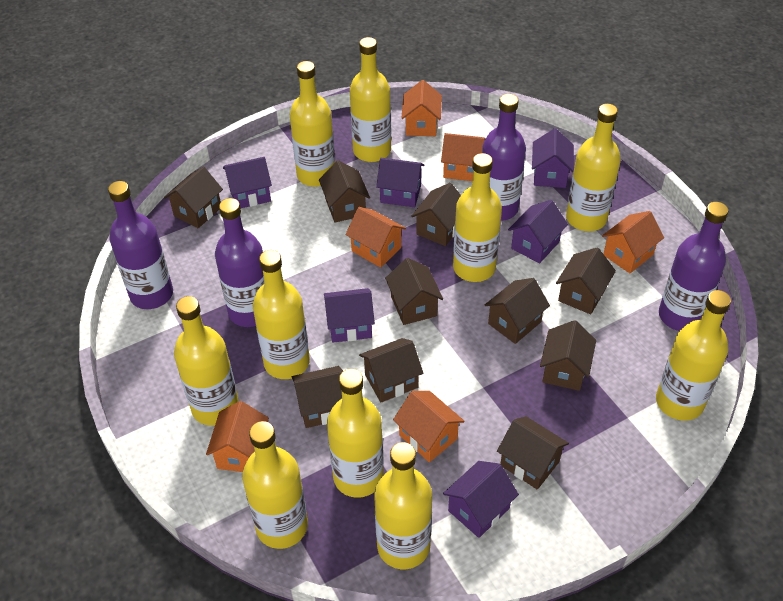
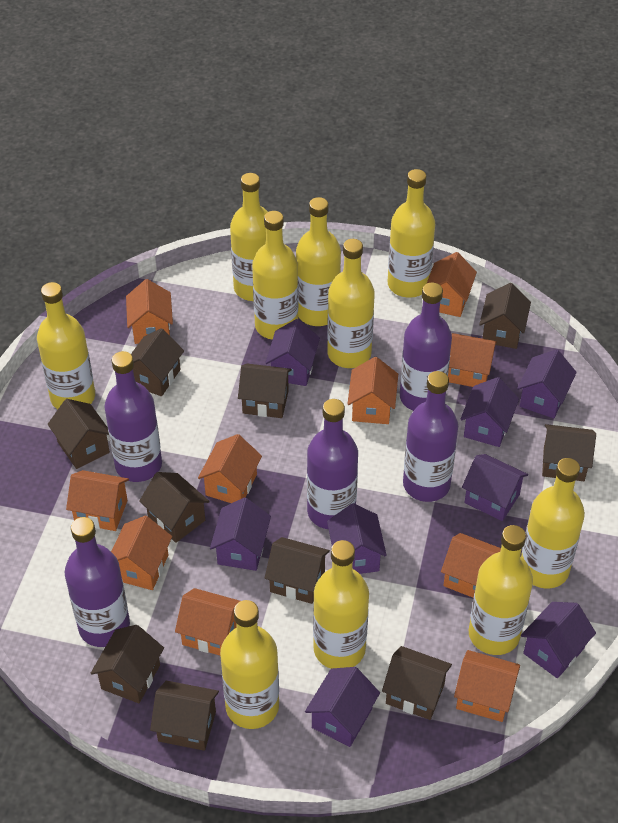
orange house: 6 -> 10
purple bottle: 4 -> 5
purple house: 6 -> 8

